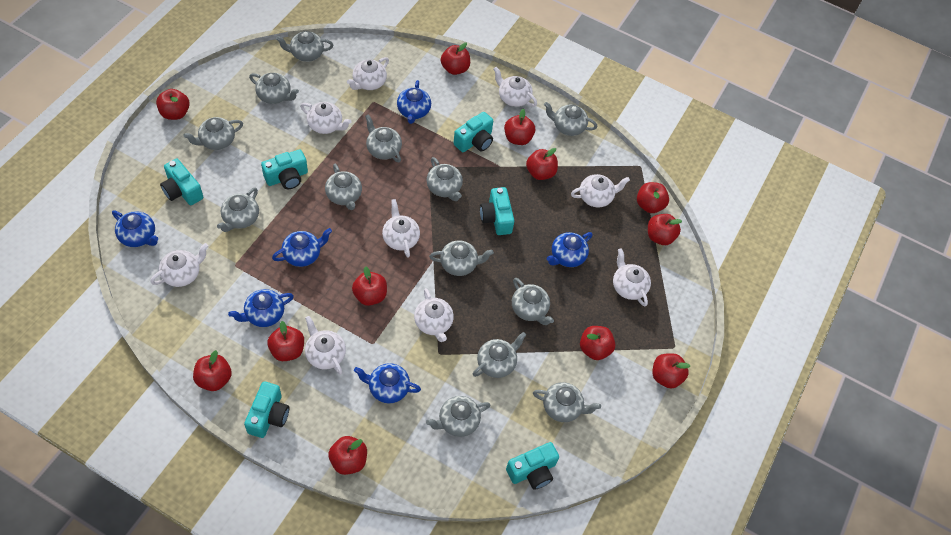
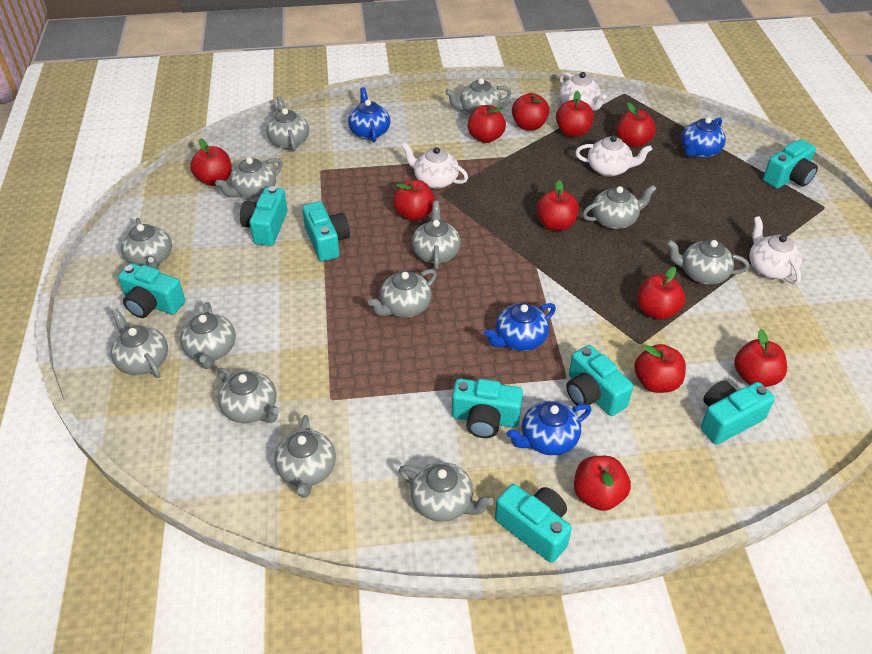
blue teapot: 6 -> 4
red apple: 12 -> 11
turquoise camera: 6 -> 8
white teapot: 9 -> 4

